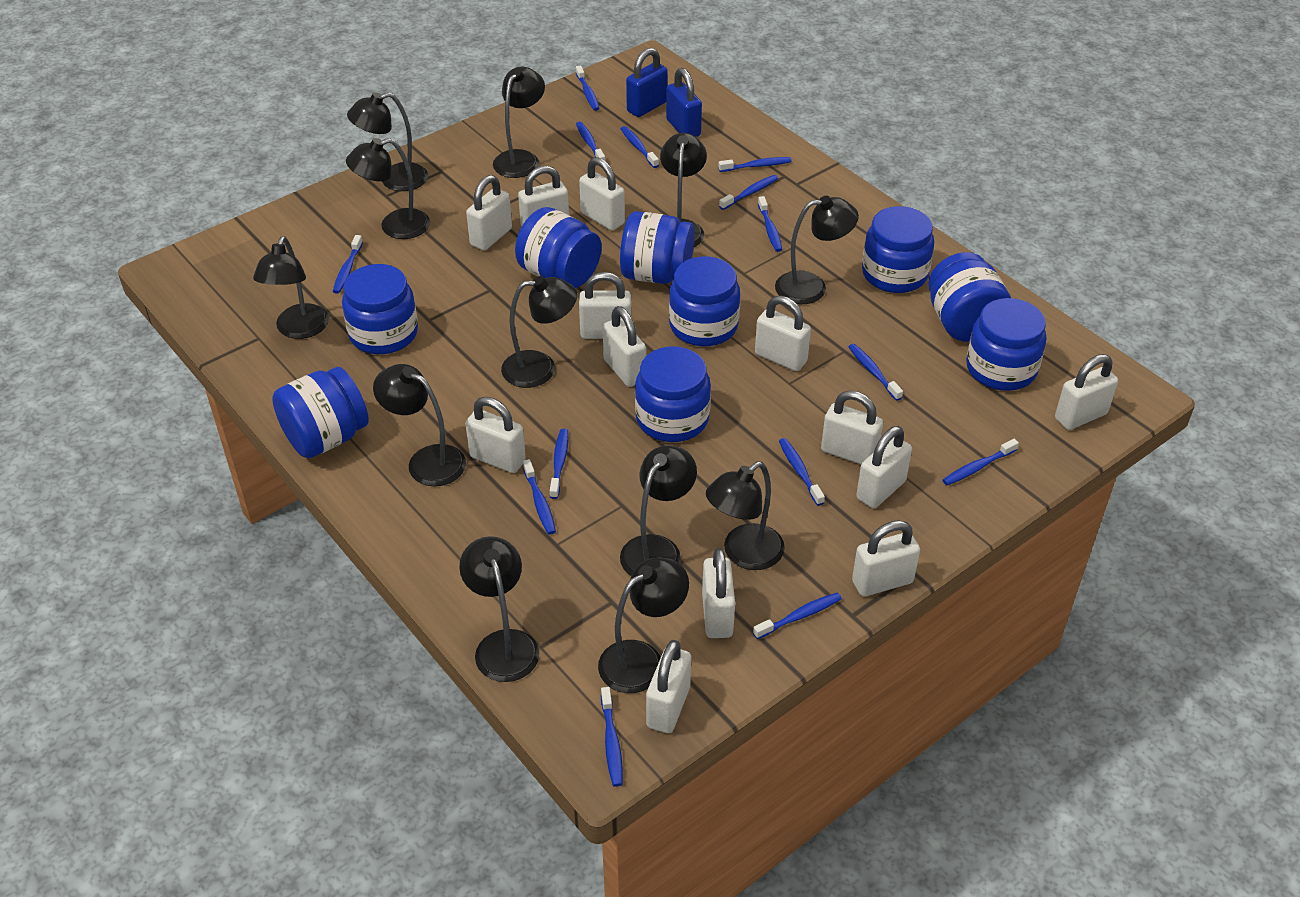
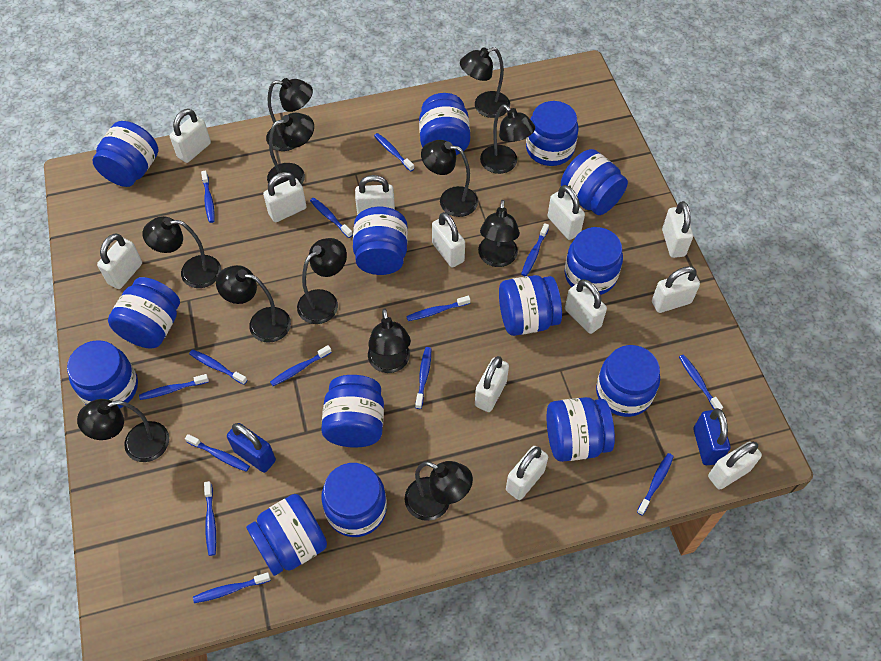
blue jar: 9 -> 14
white padlock: 13 -> 12

